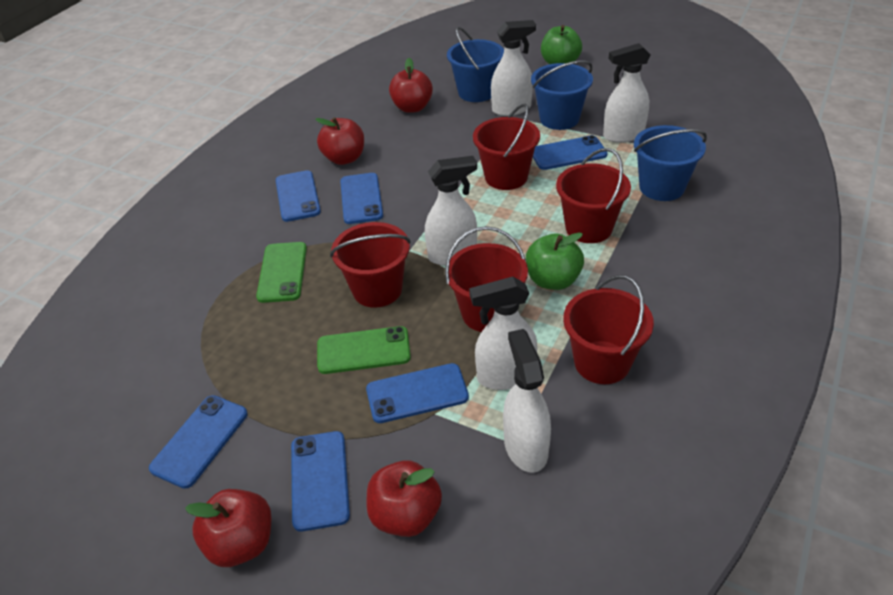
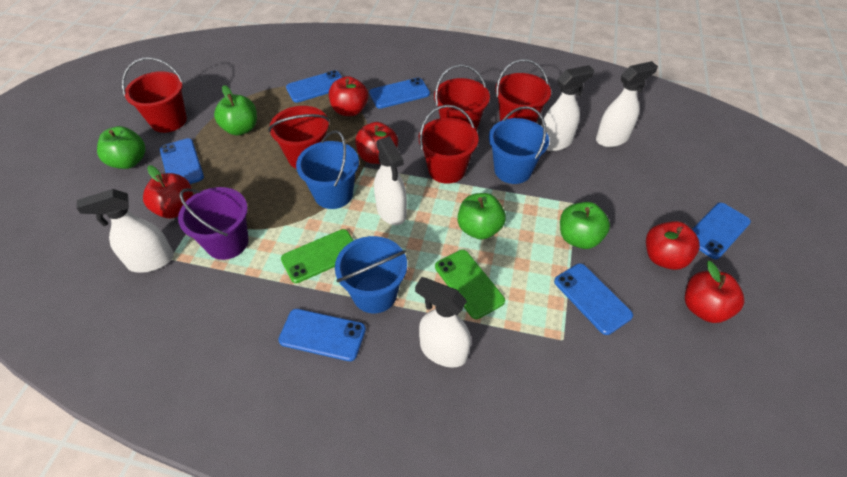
green apple: 2 -> 4
purple bucket: 0 -> 1
red apple: 4 -> 5

